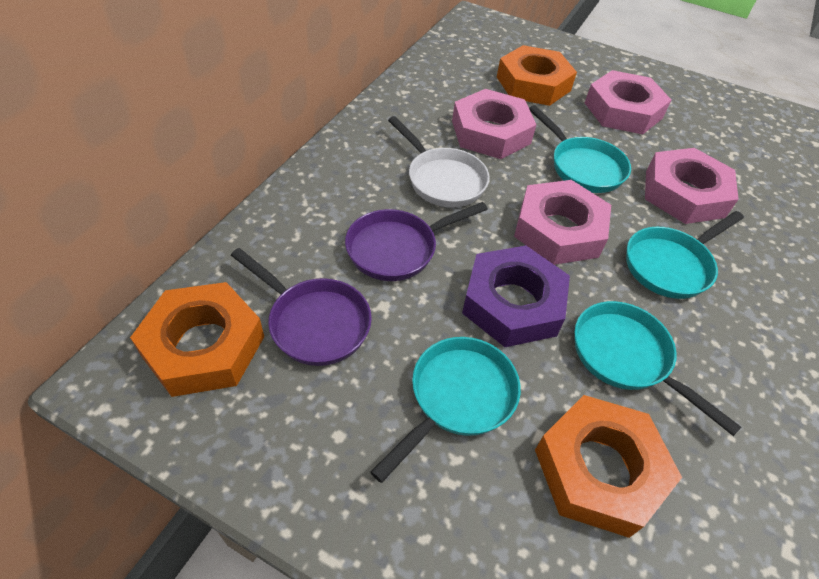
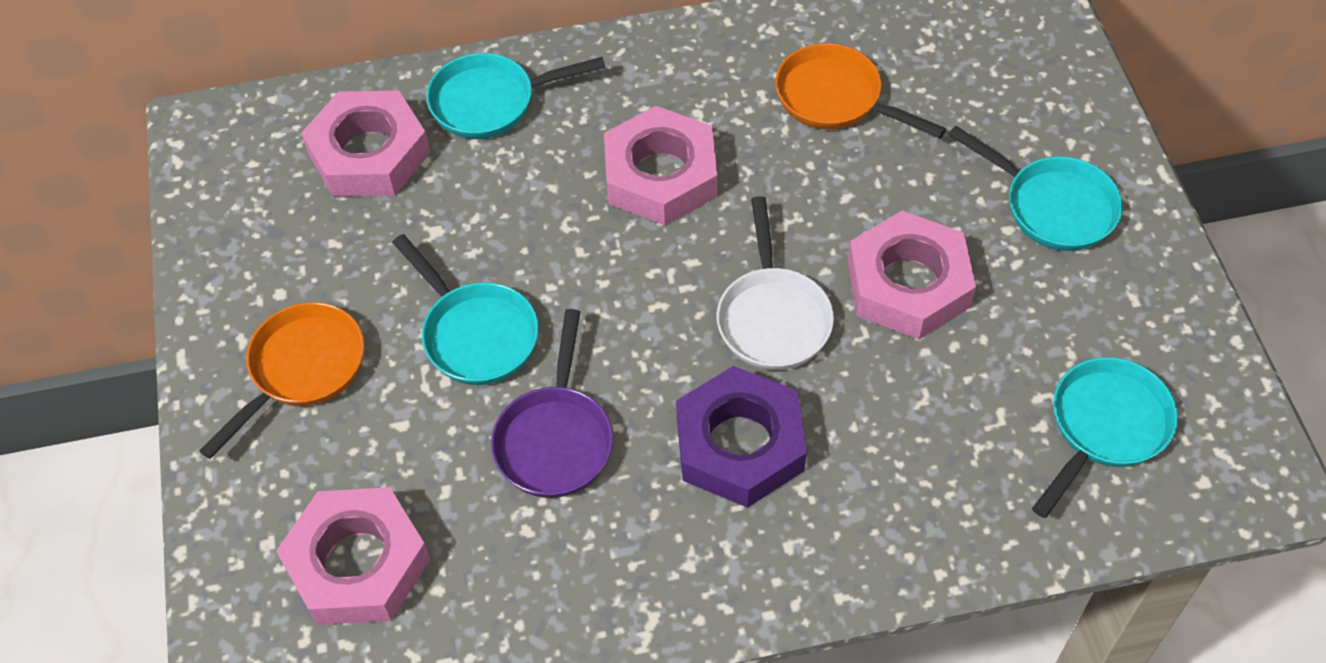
orange nut: 3 -> 0
orange pan: 0 -> 2
purple pan: 2 -> 1

